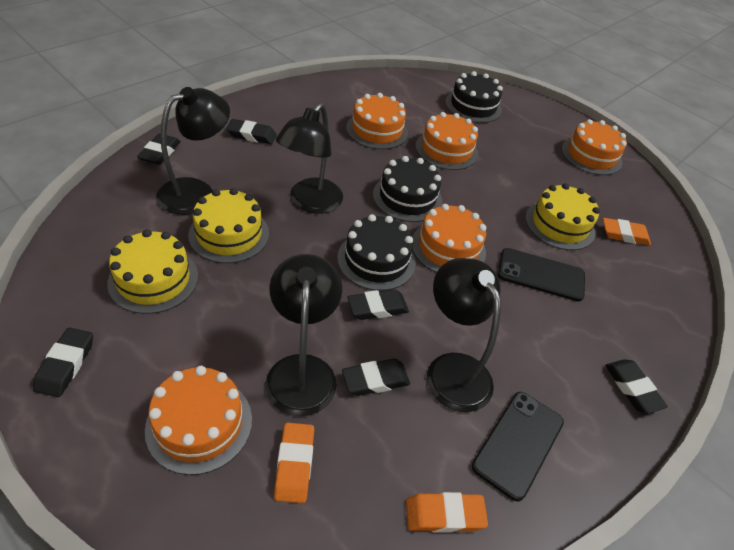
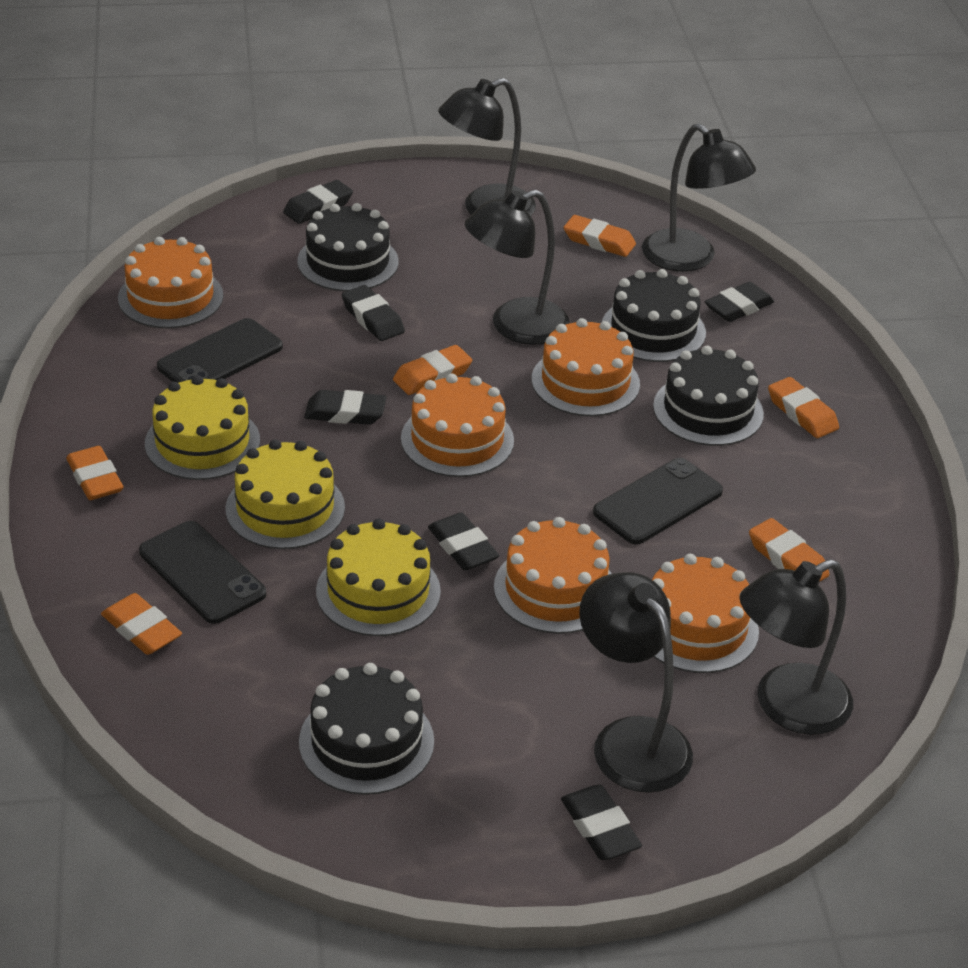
black cake: 3 -> 4
black lamp: 4 -> 5
black phone: 2 -> 3
orange eraser: 3 -> 6

